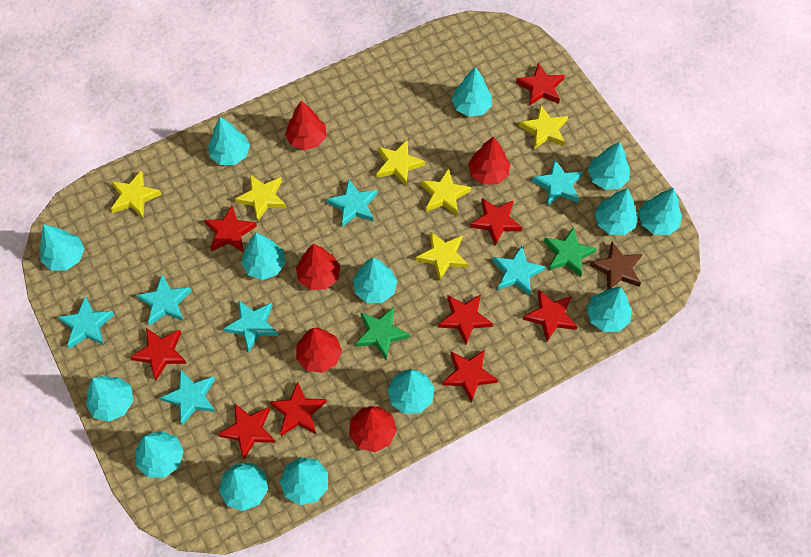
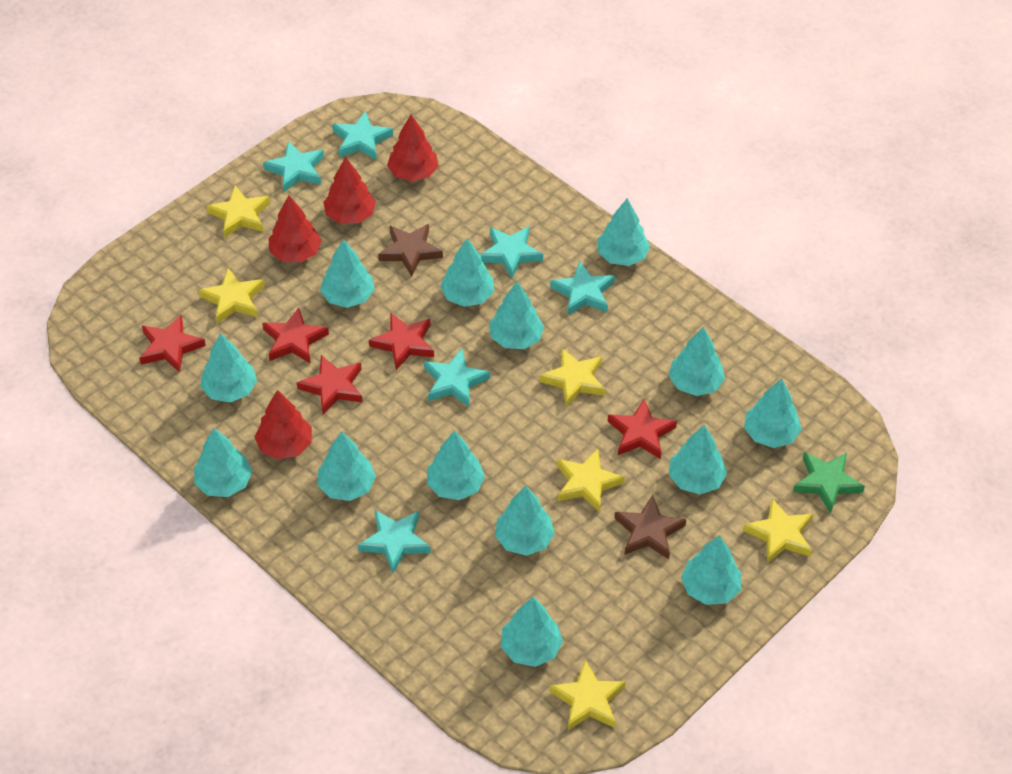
brown star: 1 -> 2
green star: 2 -> 1
red star: 9 -> 5
red tree: 5 -> 4
turquoise star: 7 -> 6

